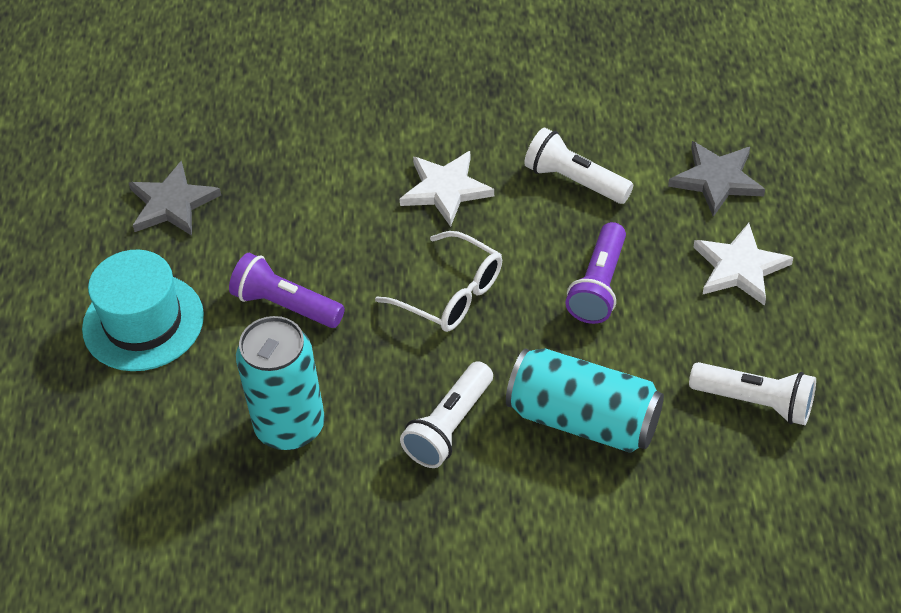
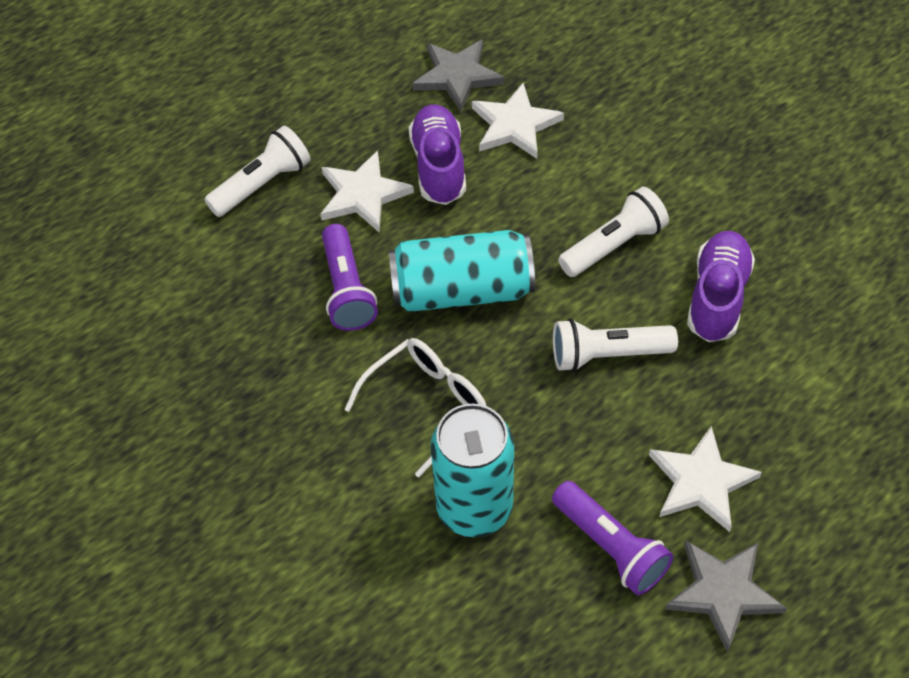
purple shoe: 0 -> 2
turquoise hat: 1 -> 0
white star: 2 -> 3

